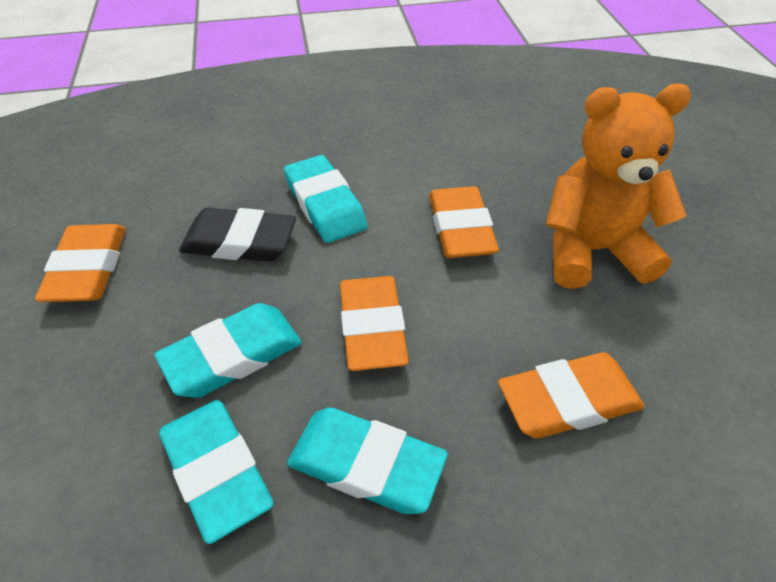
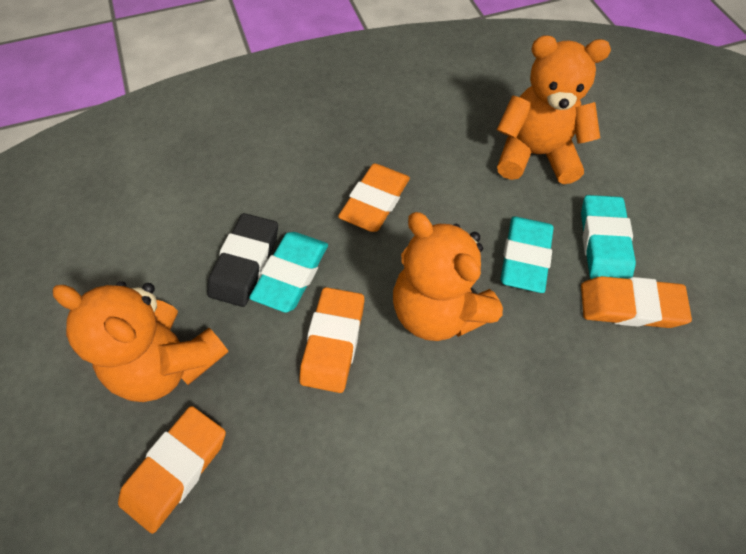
orange teddy bear: 1 -> 3
turquoise eraser: 4 -> 3

